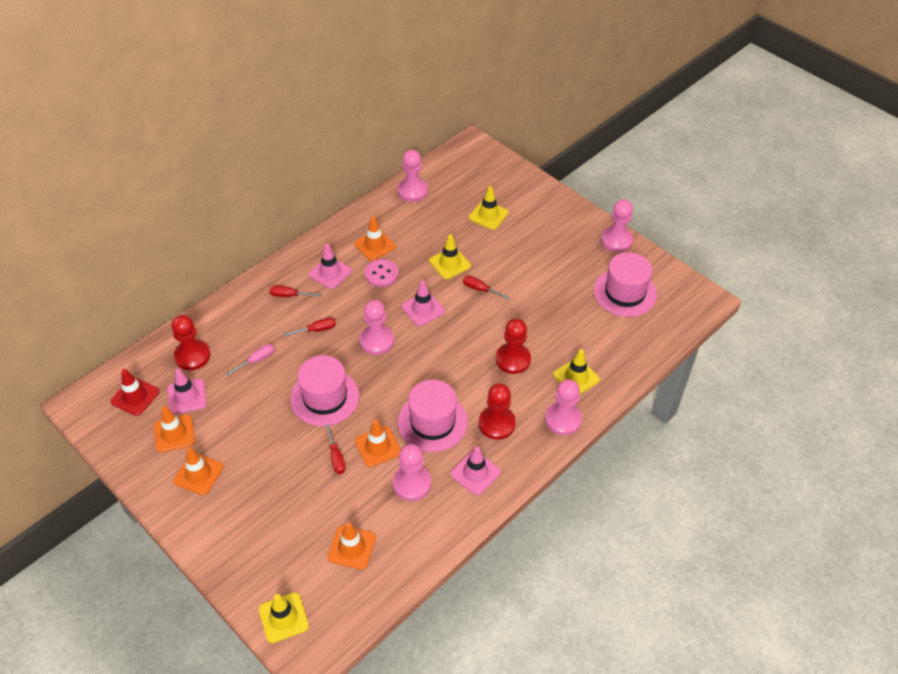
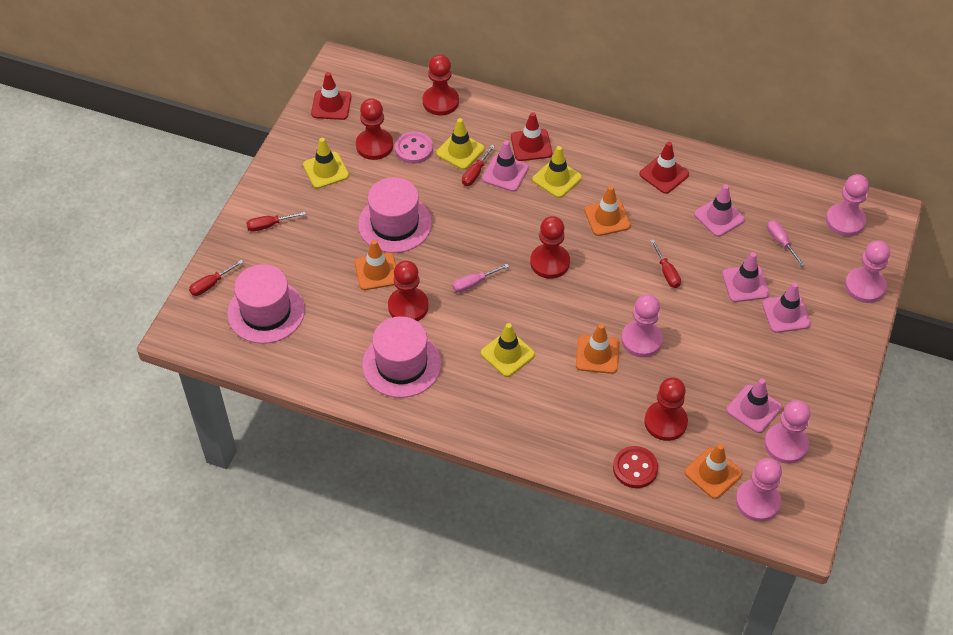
orange traffic cone: 5 -> 4
pink screwdriver: 1 -> 2
pink traffic cone: 4 -> 5
red button: 0 -> 1
red pawn: 3 -> 5
red traffic cone: 1 -> 3

